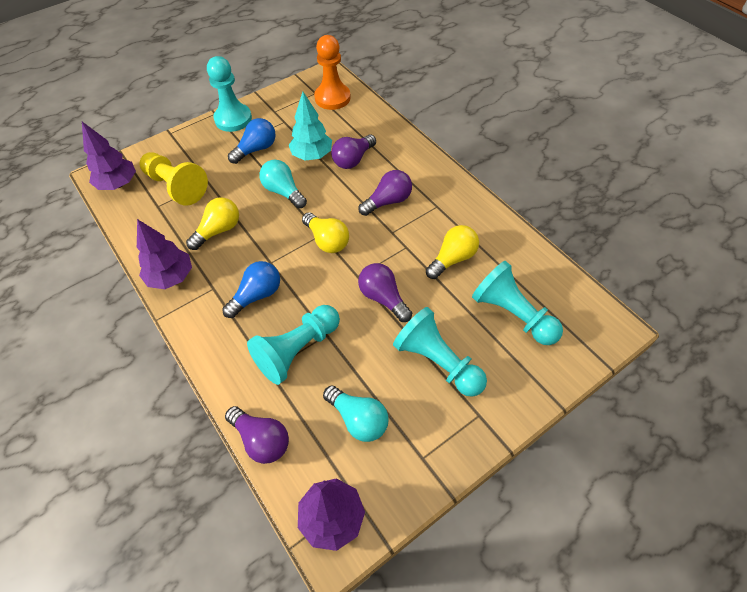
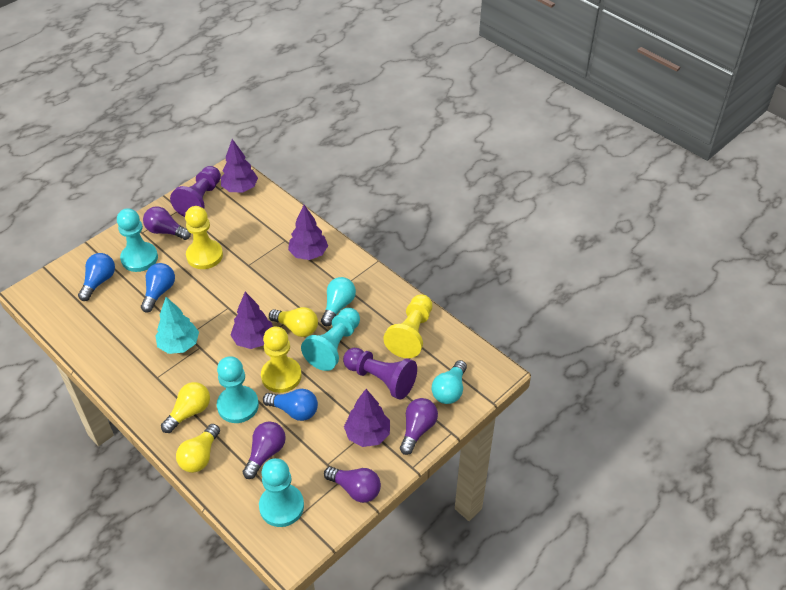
blue light bulb: 2 -> 3
orange pawn: 1 -> 0
purple pawn: 0 -> 2
purple tree: 3 -> 4
yellow pawn: 1 -> 3

